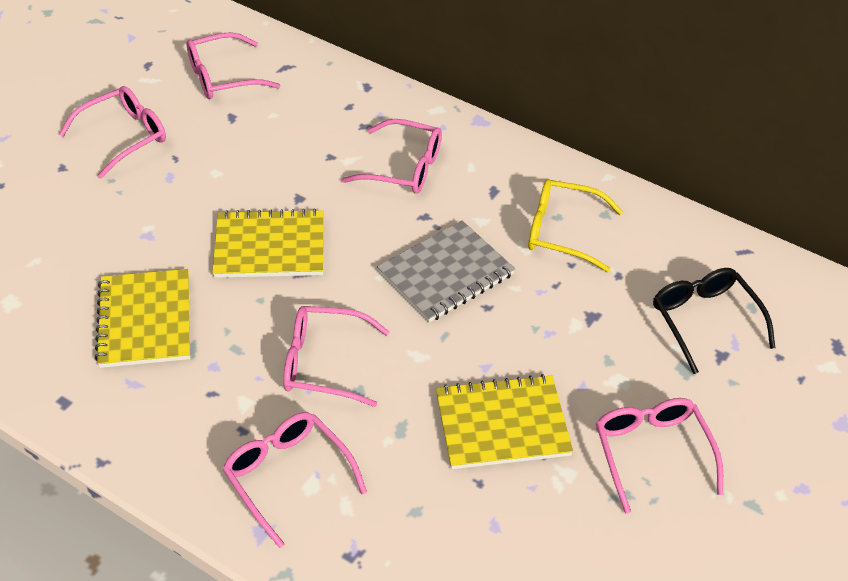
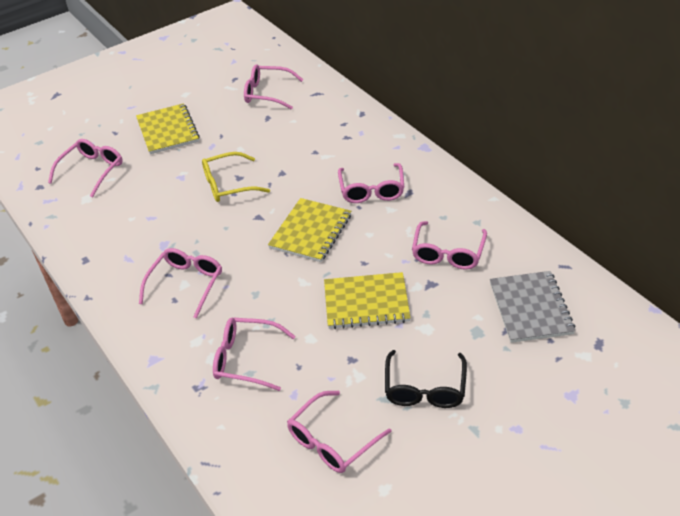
pink glasses: 6 -> 7

